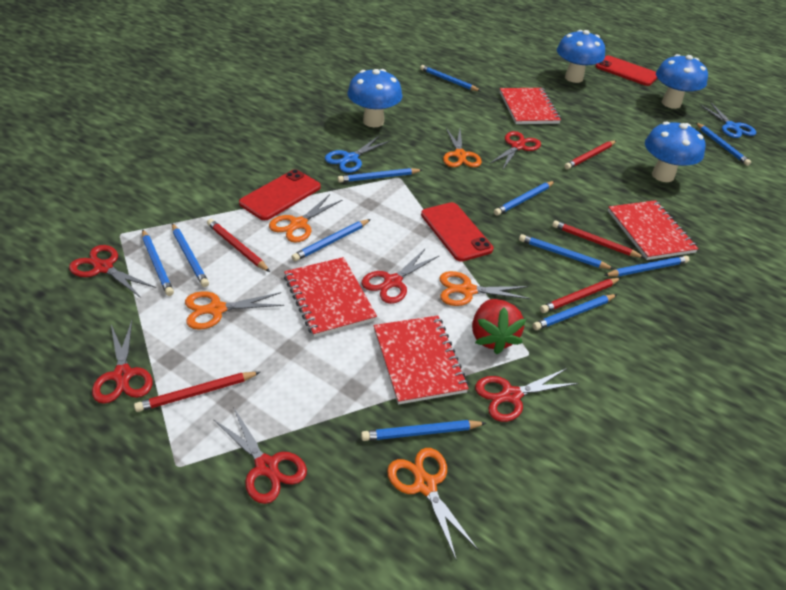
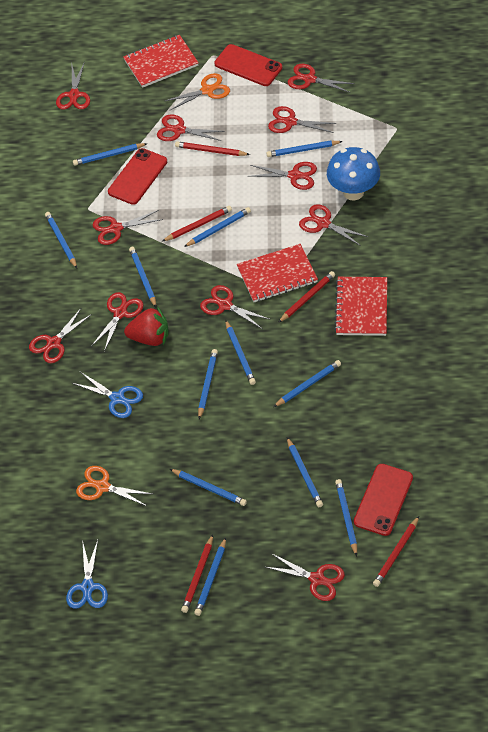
blue mushroom: 4 -> 1
blue pencil: 11 -> 12
orange scissors: 5 -> 2
red notebook: 4 -> 3
red scissors: 6 -> 11

